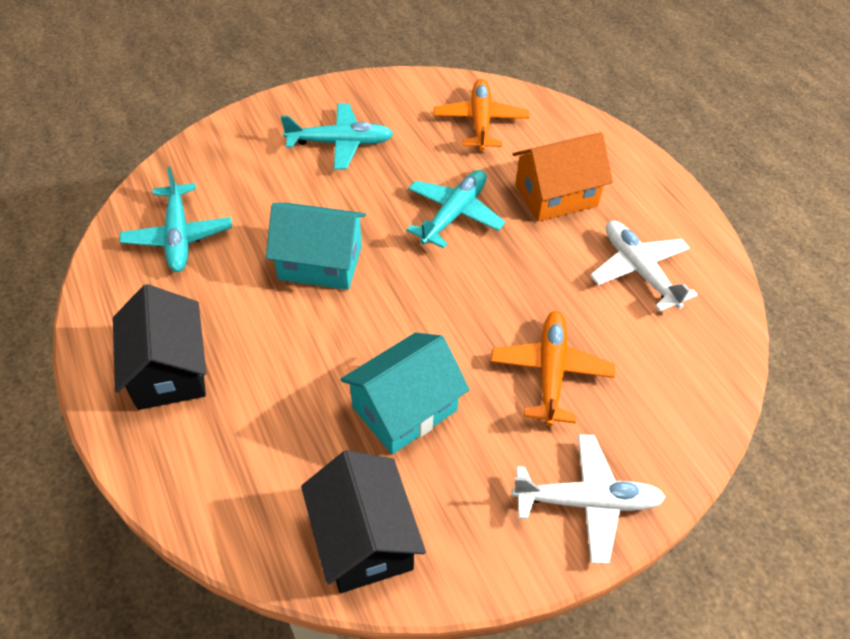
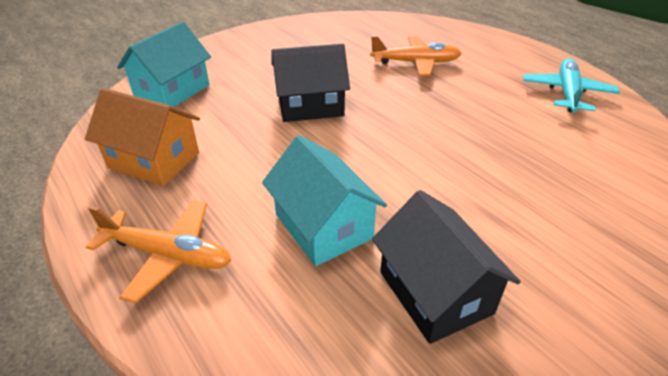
turquoise plane: 3 -> 1
white plane: 2 -> 0

